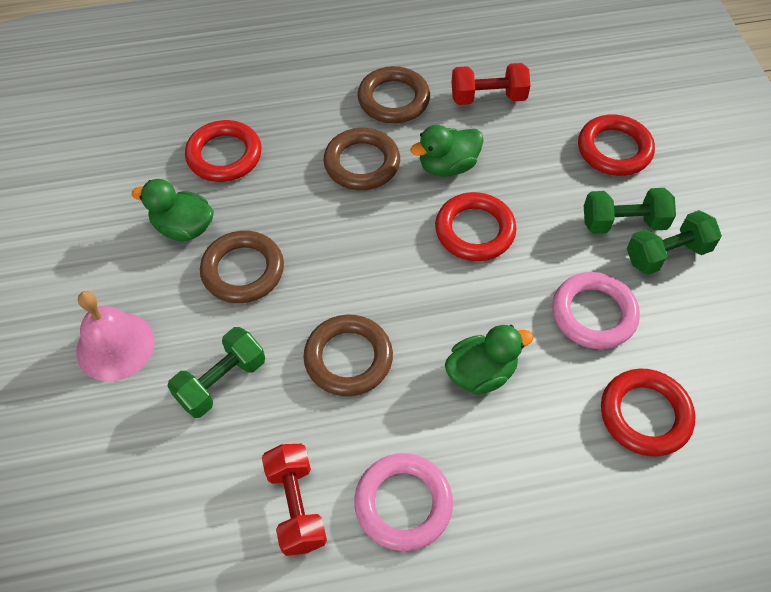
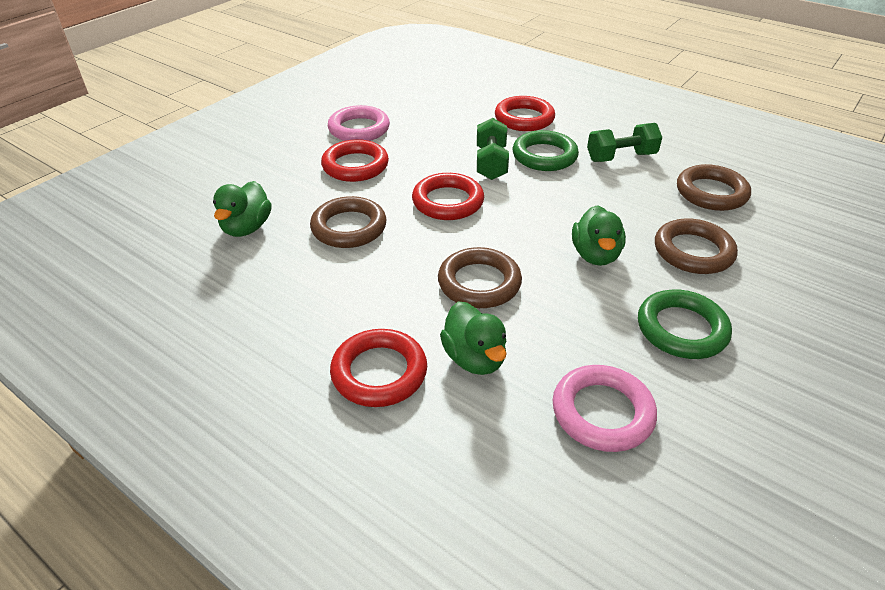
green dumbbell: 3 -> 2
green ring: 0 -> 2
pink bell: 1 -> 0
red dumbbell: 2 -> 0

